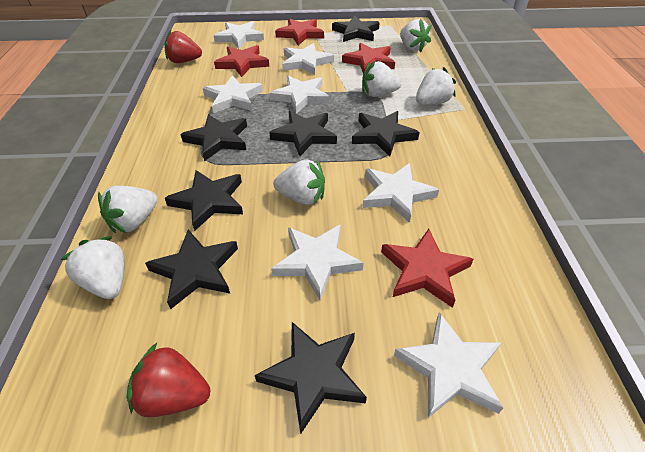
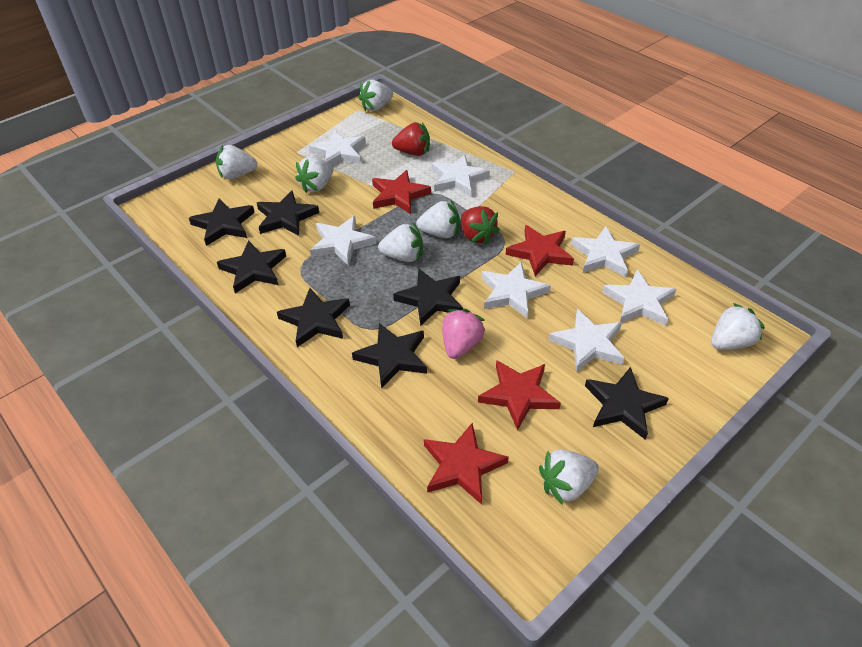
pink strawberry: 0 -> 1
white strawberry: 6 -> 7

